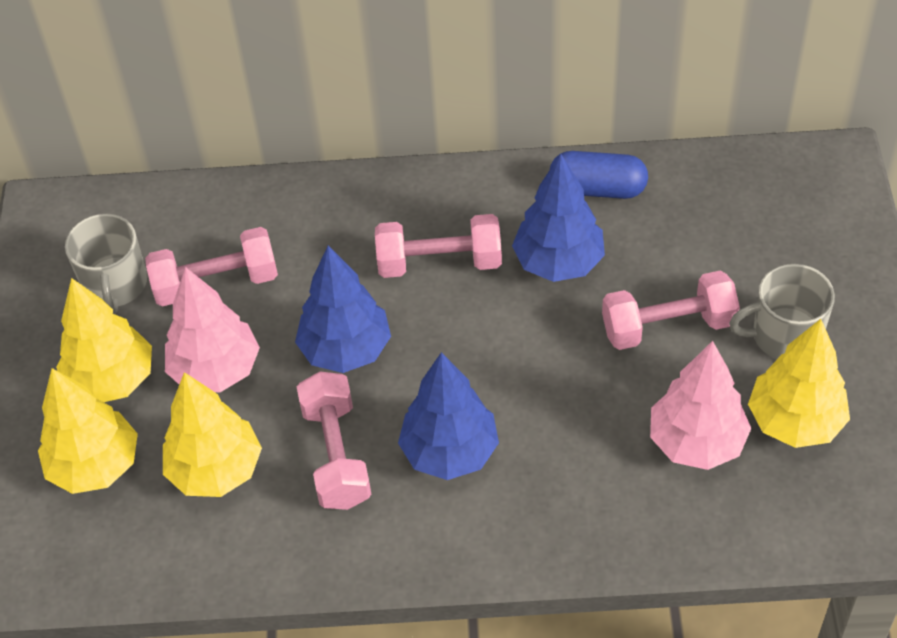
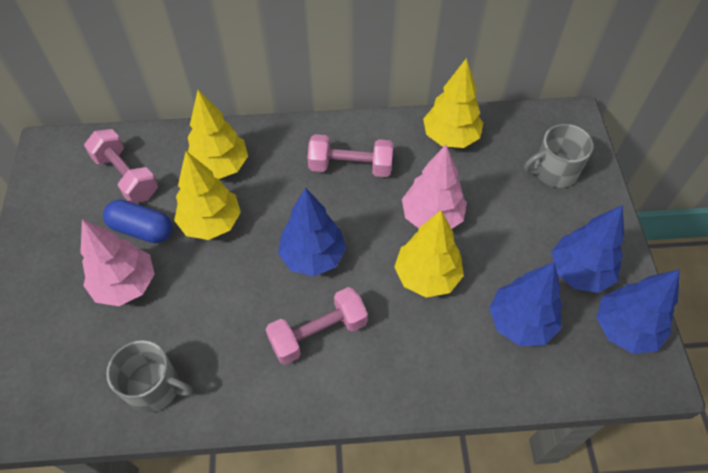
blue tree: 3 -> 4
pink dumbbell: 4 -> 3

